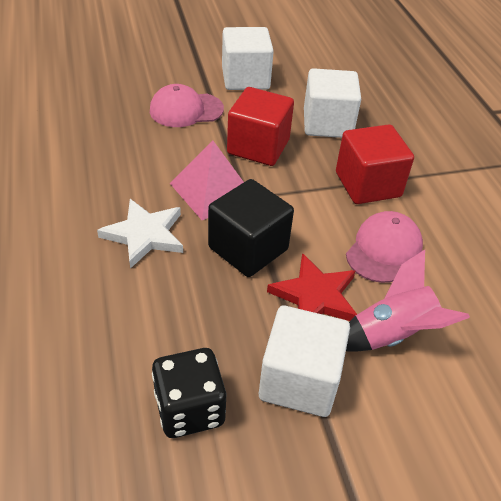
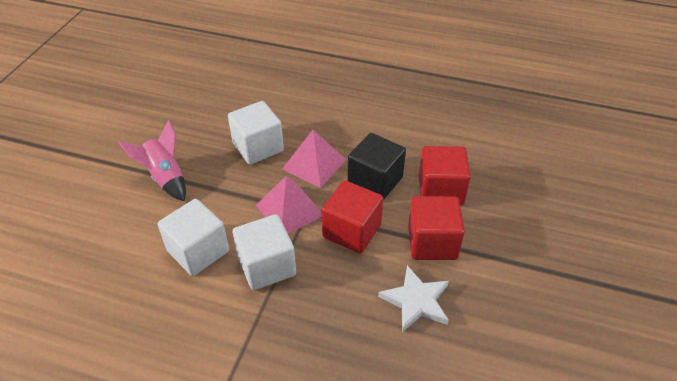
black dice: 1 -> 0
pink cap: 2 -> 0
pink pyramid: 1 -> 2
red cube: 2 -> 3
red star: 1 -> 0

